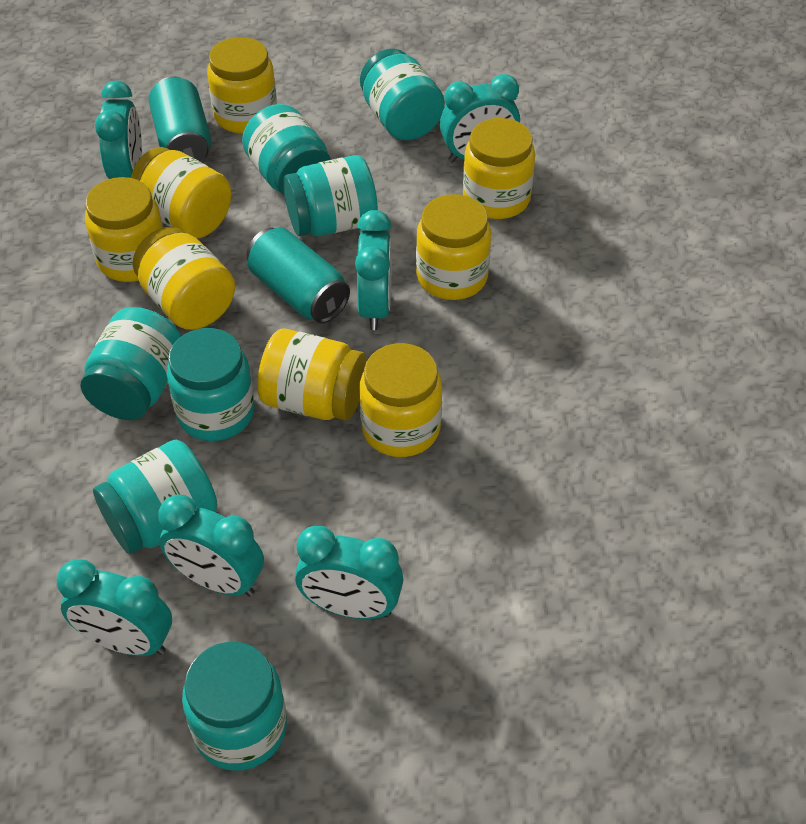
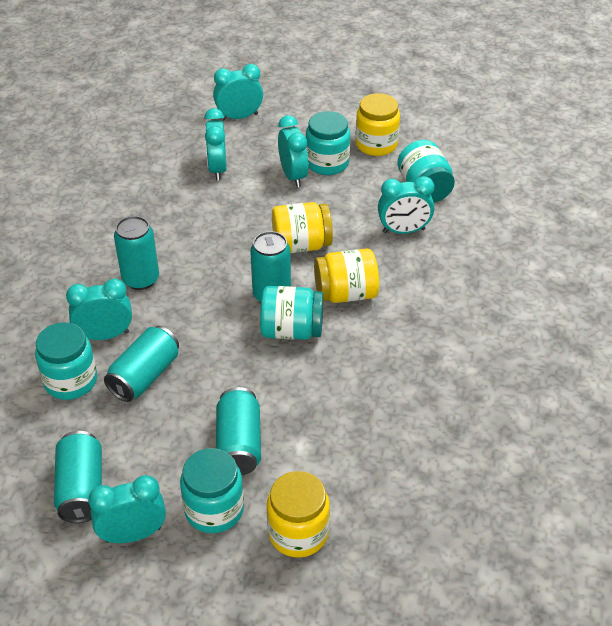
turquoise can: 2 -> 5
turquoise jar: 7 -> 5
yellow jar: 8 -> 4

